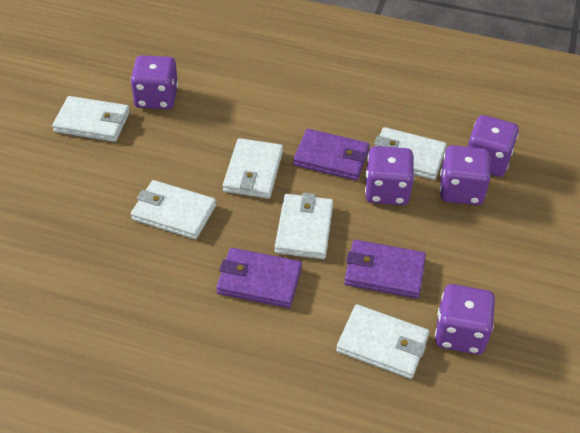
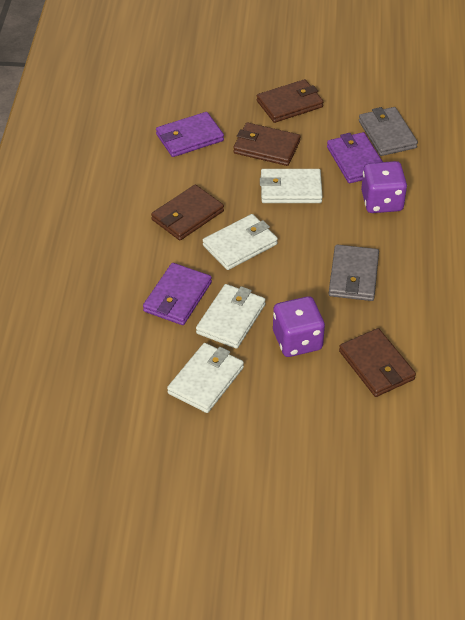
brown wallet: 0 -> 4
grey wallet: 0 -> 2
purple dice: 5 -> 2
white wallet: 6 -> 4

